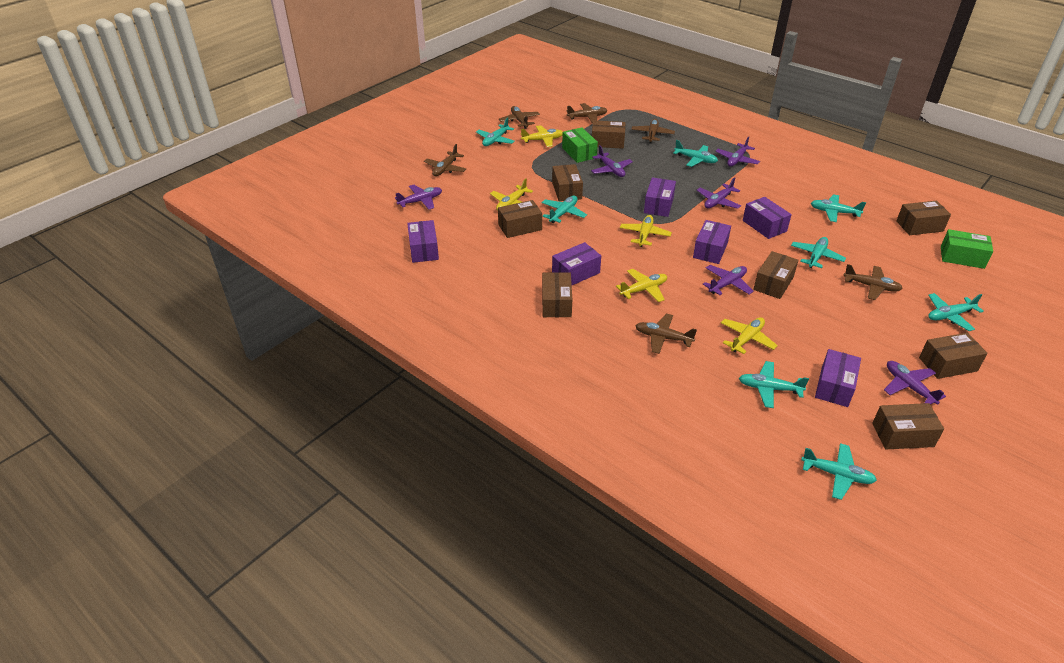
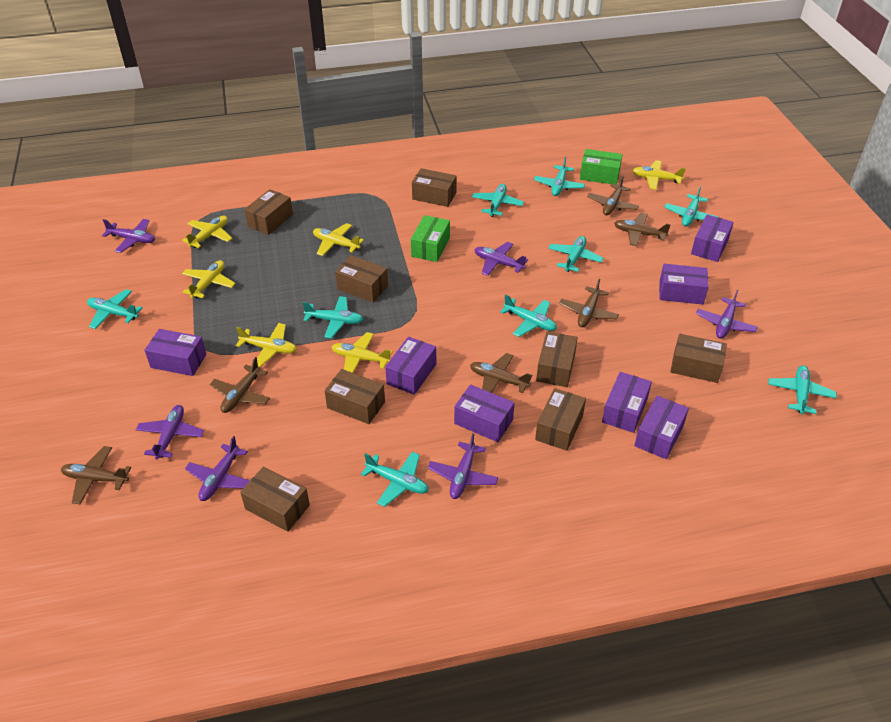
purple box: 6 -> 7
turquoise plane: 8 -> 9
yellow plane: 5 -> 6

